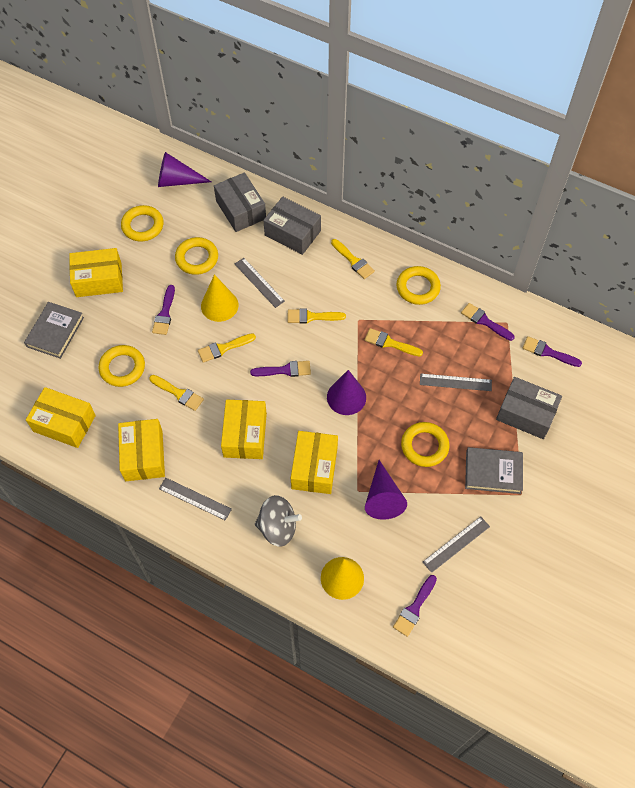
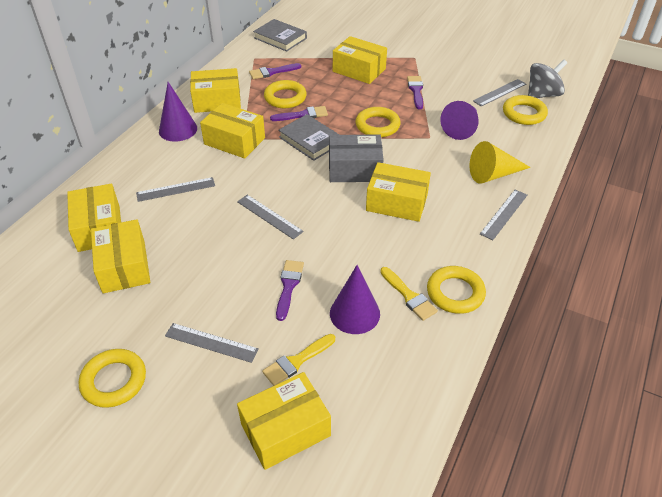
grey box: 3 -> 1
grey ruler: 4 -> 5
purple brush: 5 -> 4
yellow box: 5 -> 7
yellow brush: 5 -> 2
yellow cone: 2 -> 1

